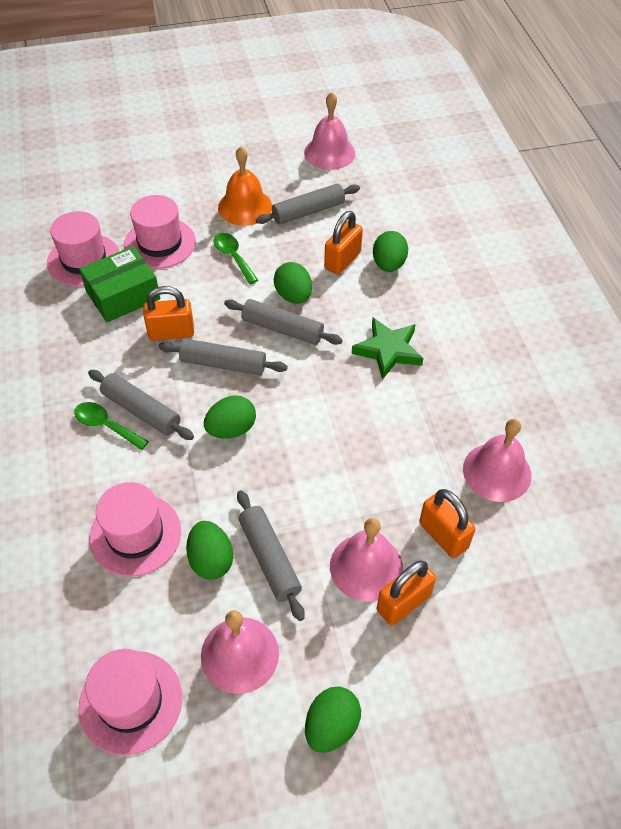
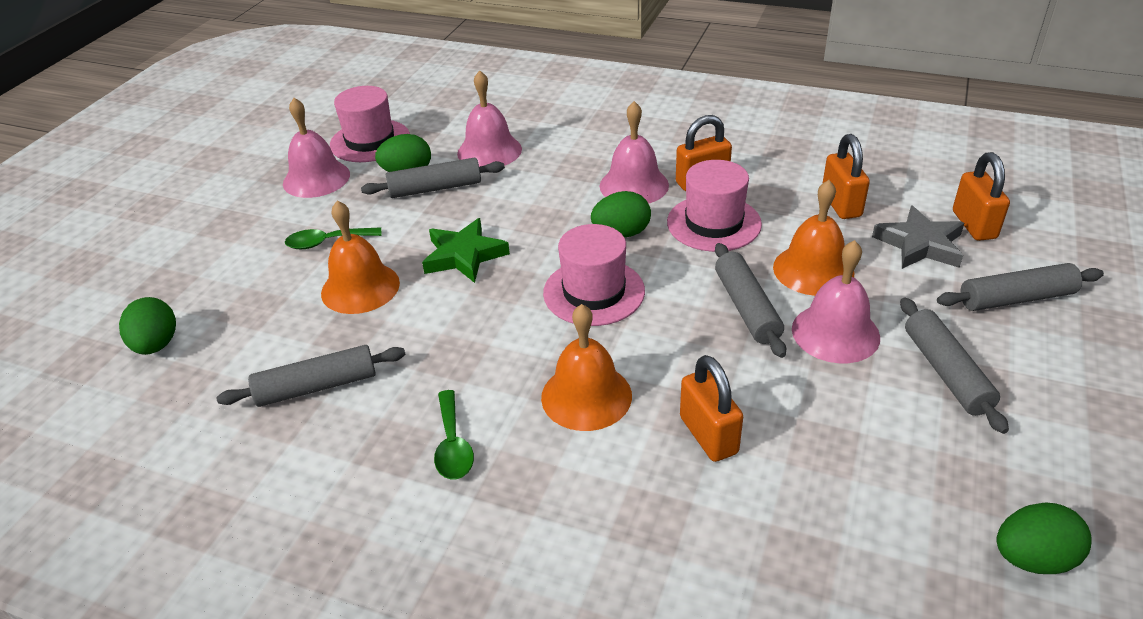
green box: 1 -> 0
green egg: 5 -> 4
grey star: 0 -> 1
orange bell: 1 -> 3
pink hat: 4 -> 3

